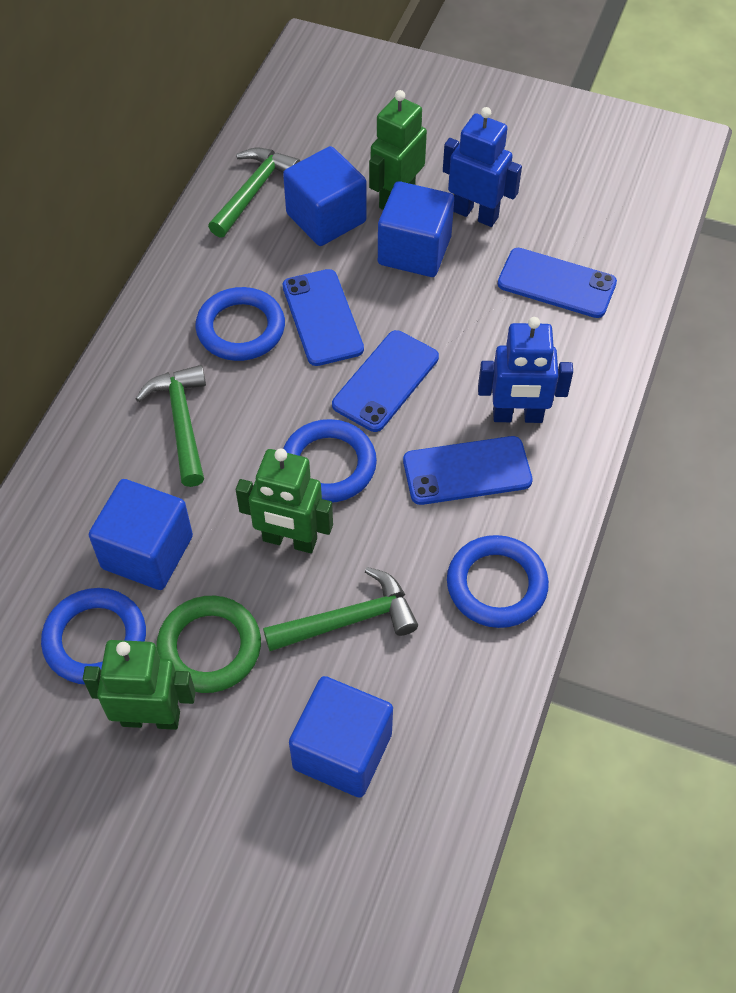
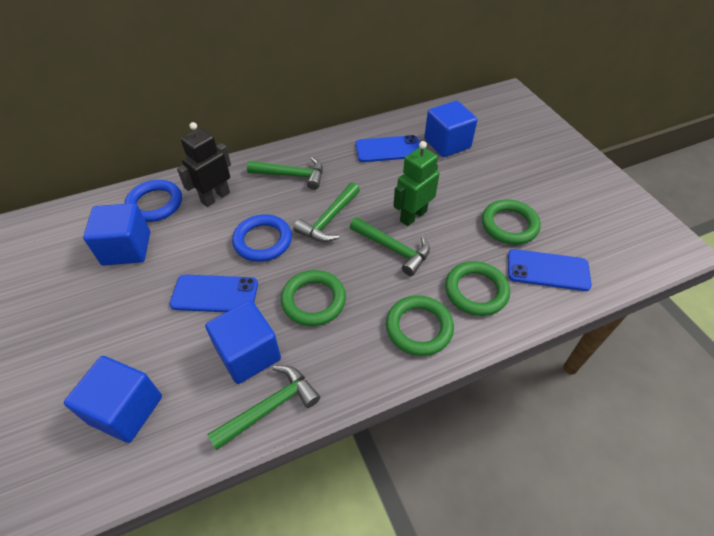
black robot: 0 -> 1
blue phone: 4 -> 3
blue ring: 4 -> 2
blue robot: 2 -> 0
green hammer: 3 -> 4
green ring: 1 -> 4
green robot: 3 -> 1

